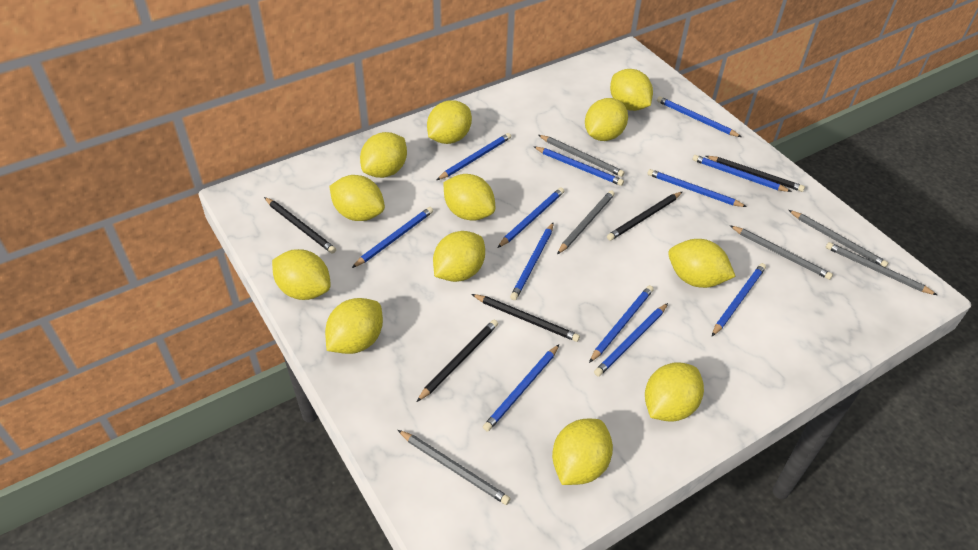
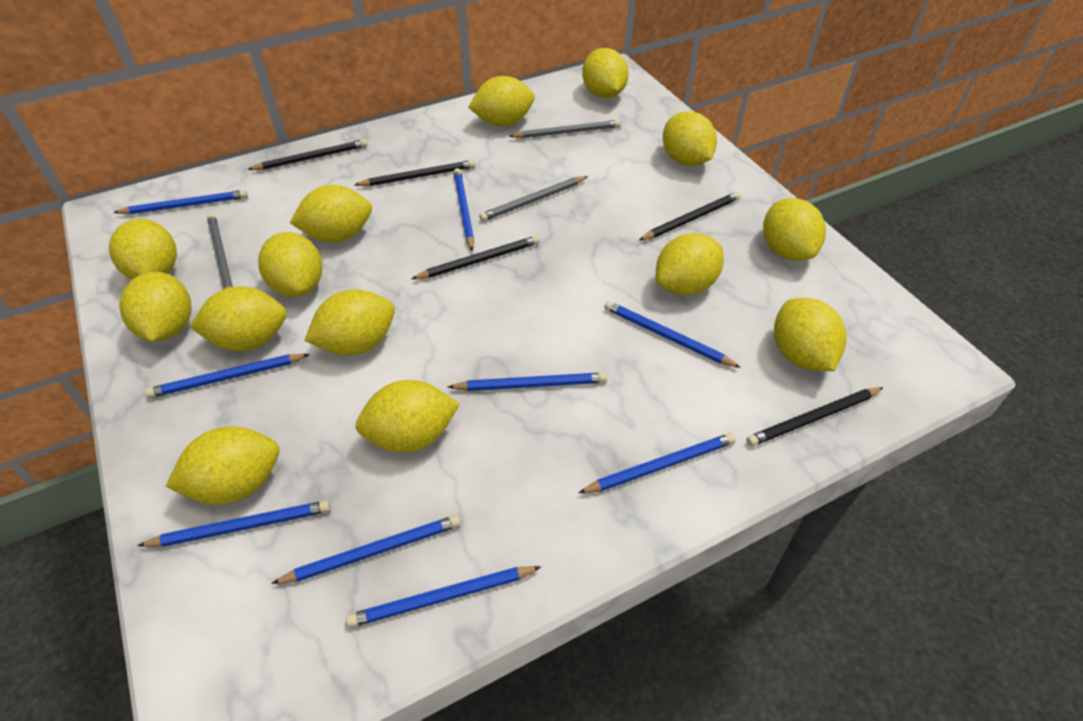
blue pencil: 12 -> 9
grey pencil: 6 -> 3
yellow lemon: 12 -> 14

